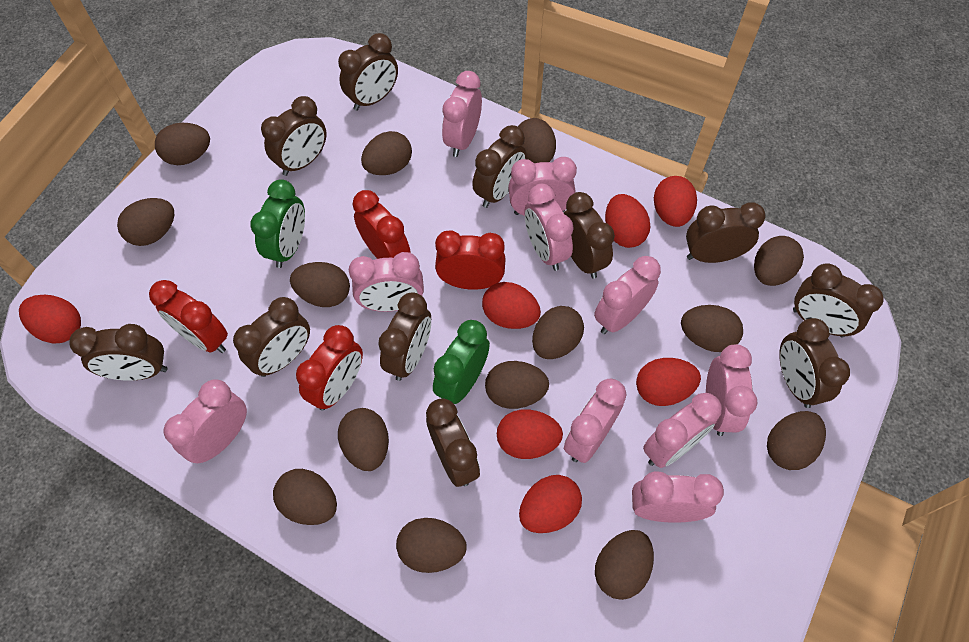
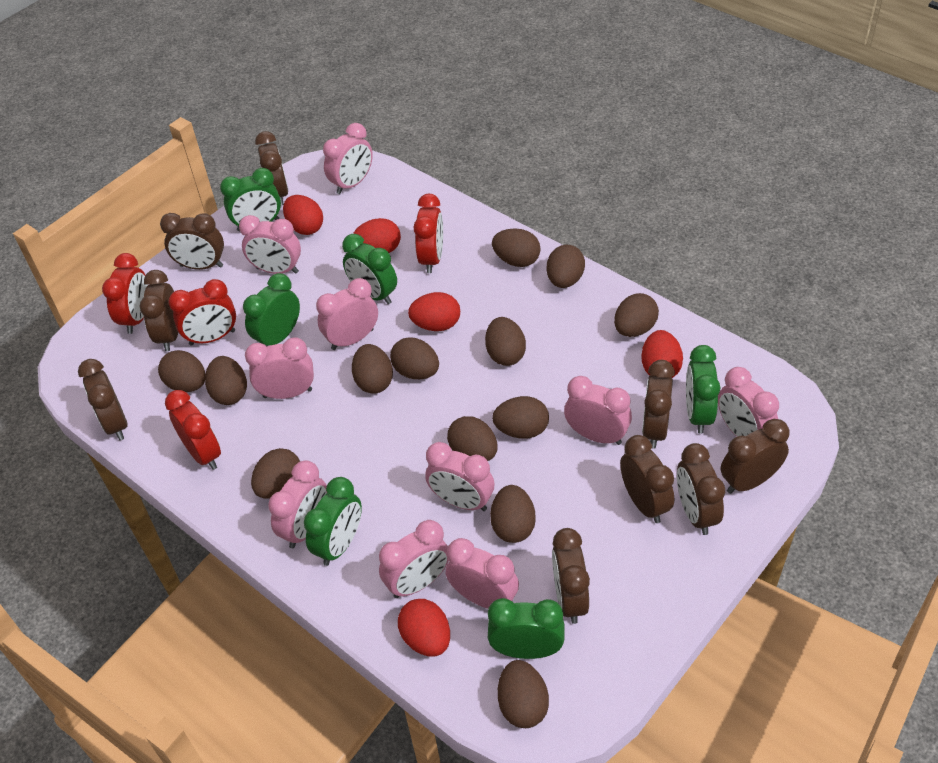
brown clock: 11 -> 9
brown egg: 14 -> 13
green clock: 2 -> 6
red egg: 7 -> 5

